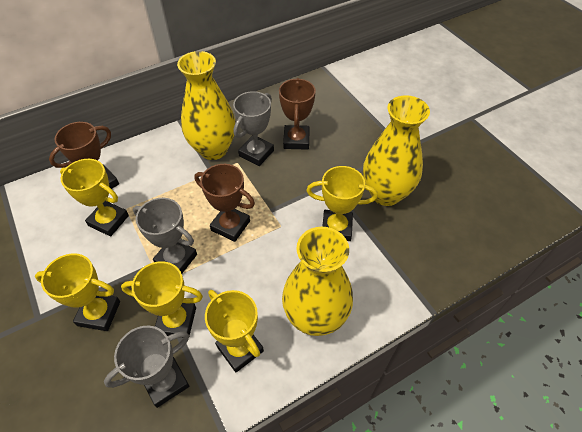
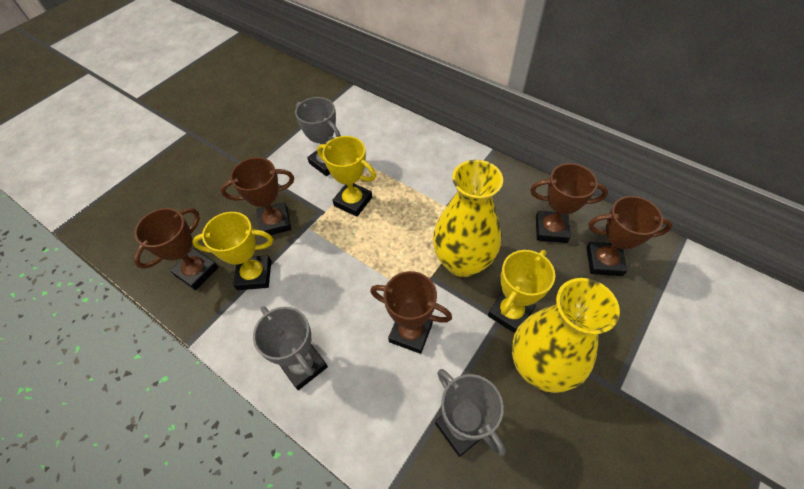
brown trophy: 3 -> 5
yellow trophy: 5 -> 3
yellow vase: 3 -> 2

